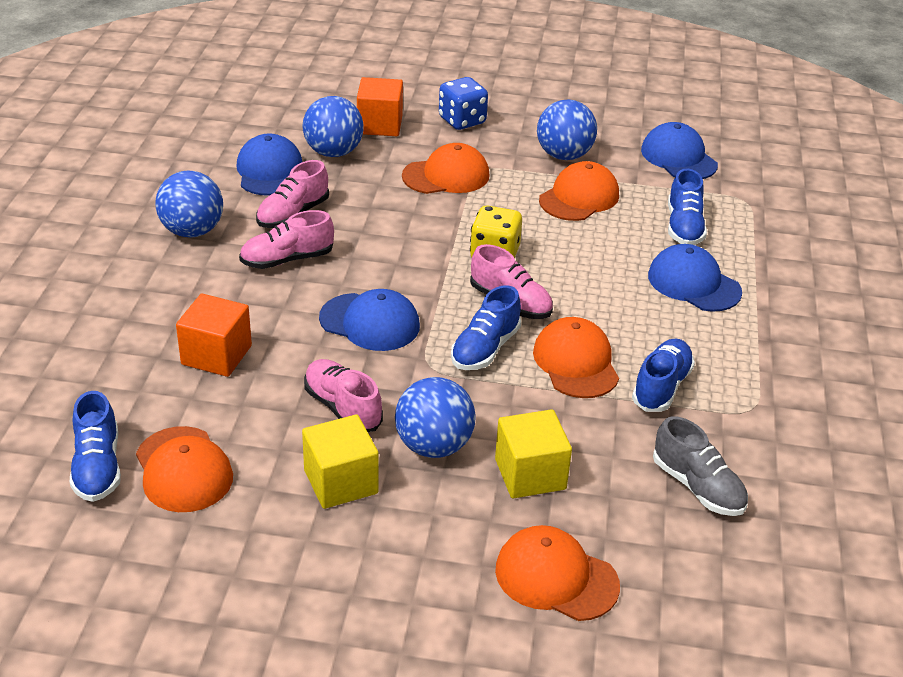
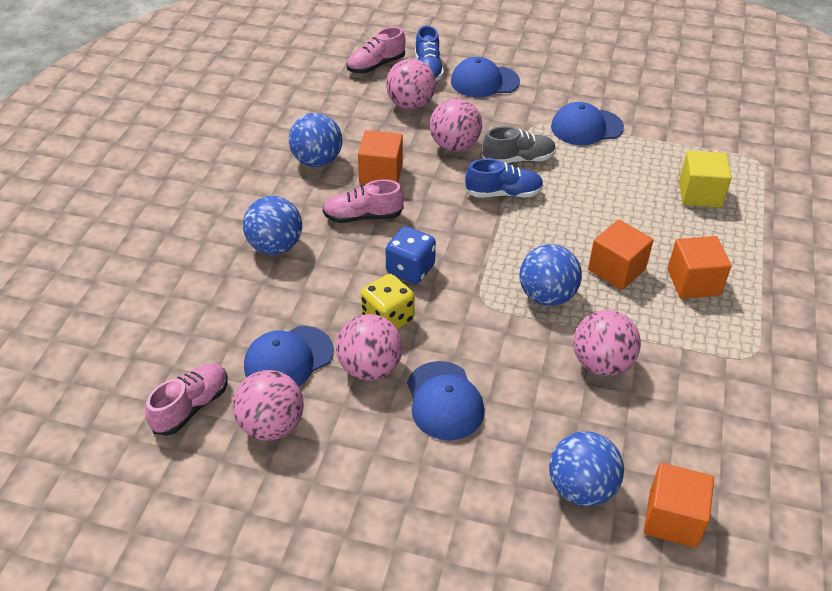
blue shoe: 4 -> 2
orange cap: 5 -> 0
orange cube: 2 -> 4
pink ball: 0 -> 5
pink shoe: 4 -> 3
yellow cube: 2 -> 1

